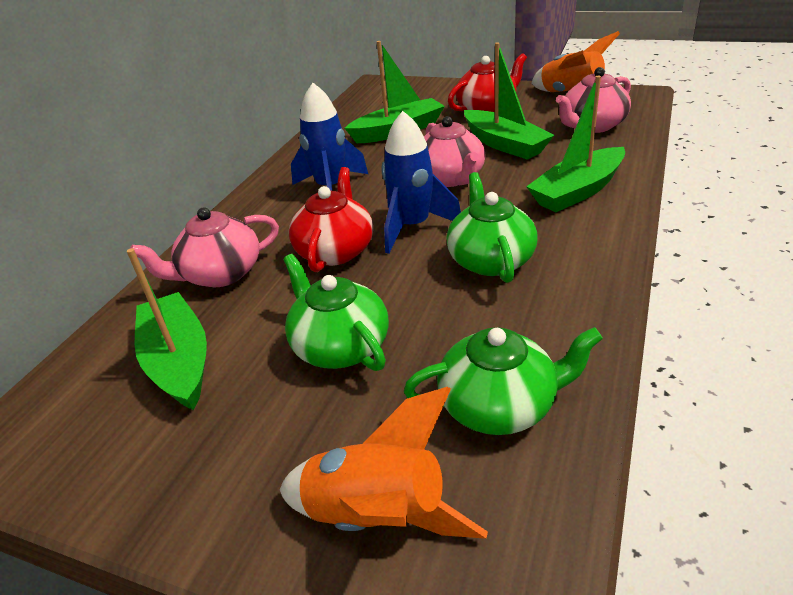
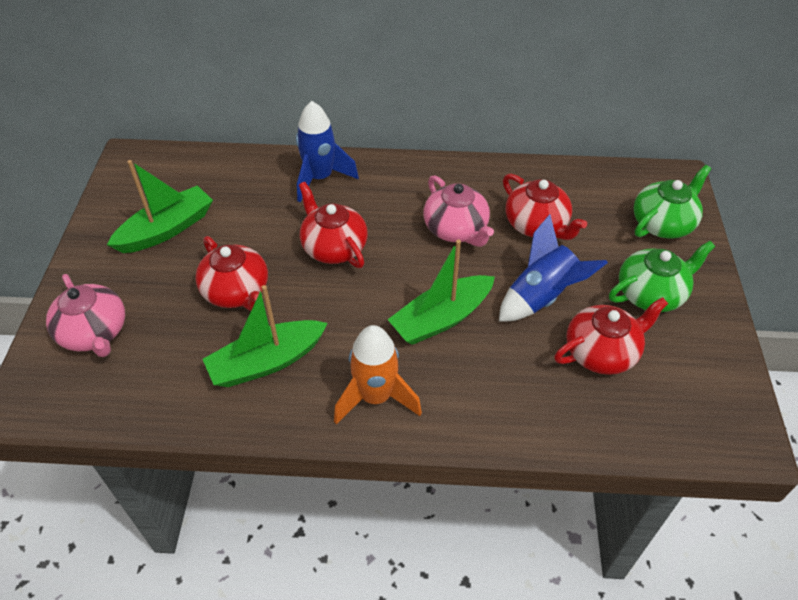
green boat: 4 -> 3
green teapot: 3 -> 2
orange rocket: 2 -> 1
pink teapot: 3 -> 2
red teapot: 2 -> 4

